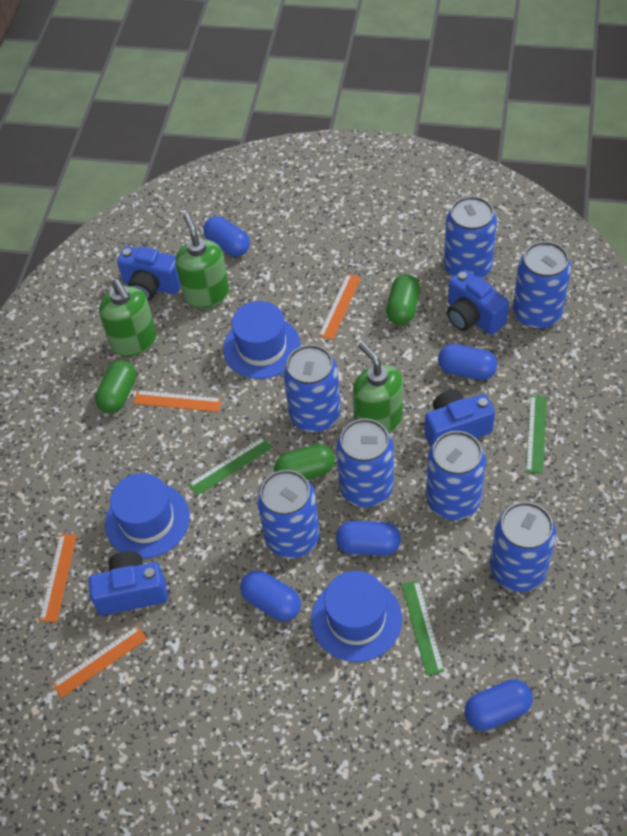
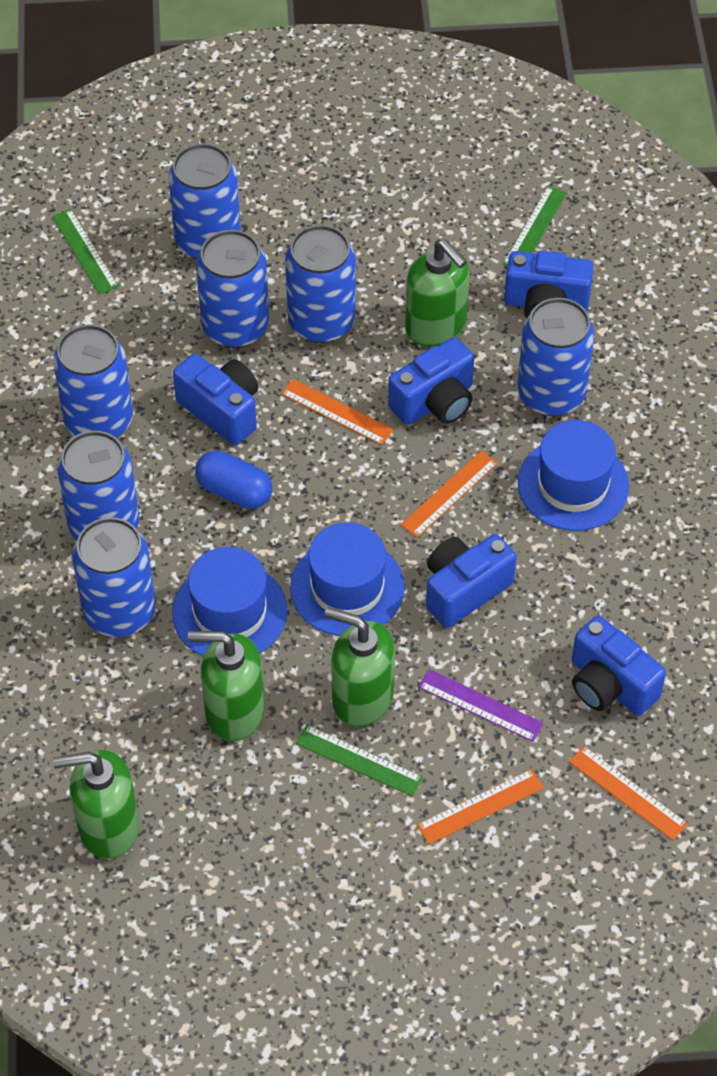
blue camera: 4 -> 5
blue capsule: 5 -> 1
green capsule: 3 -> 0
green soap dispenser: 3 -> 4
purple ruler: 0 -> 1

